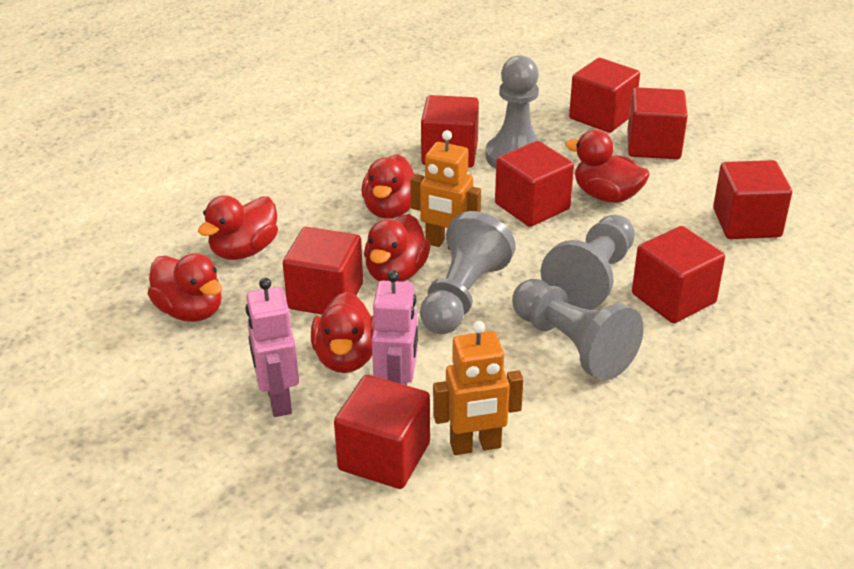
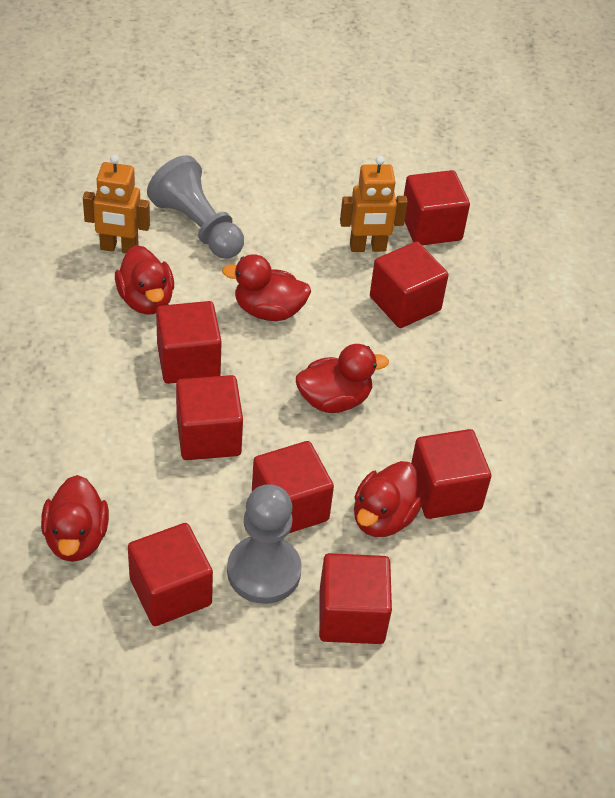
grey pawn: 4 -> 2
pink robot: 2 -> 0
red duck: 6 -> 5

